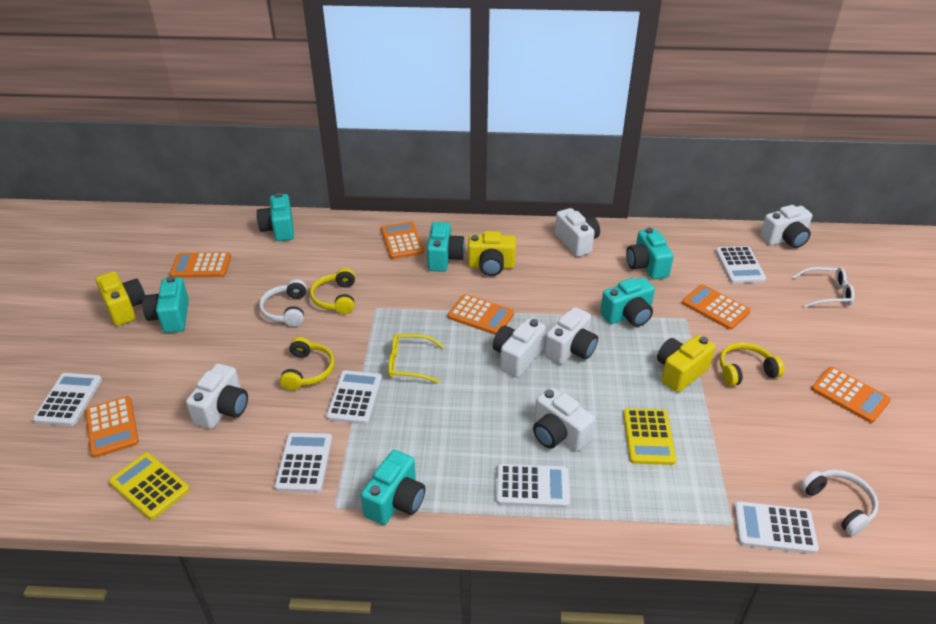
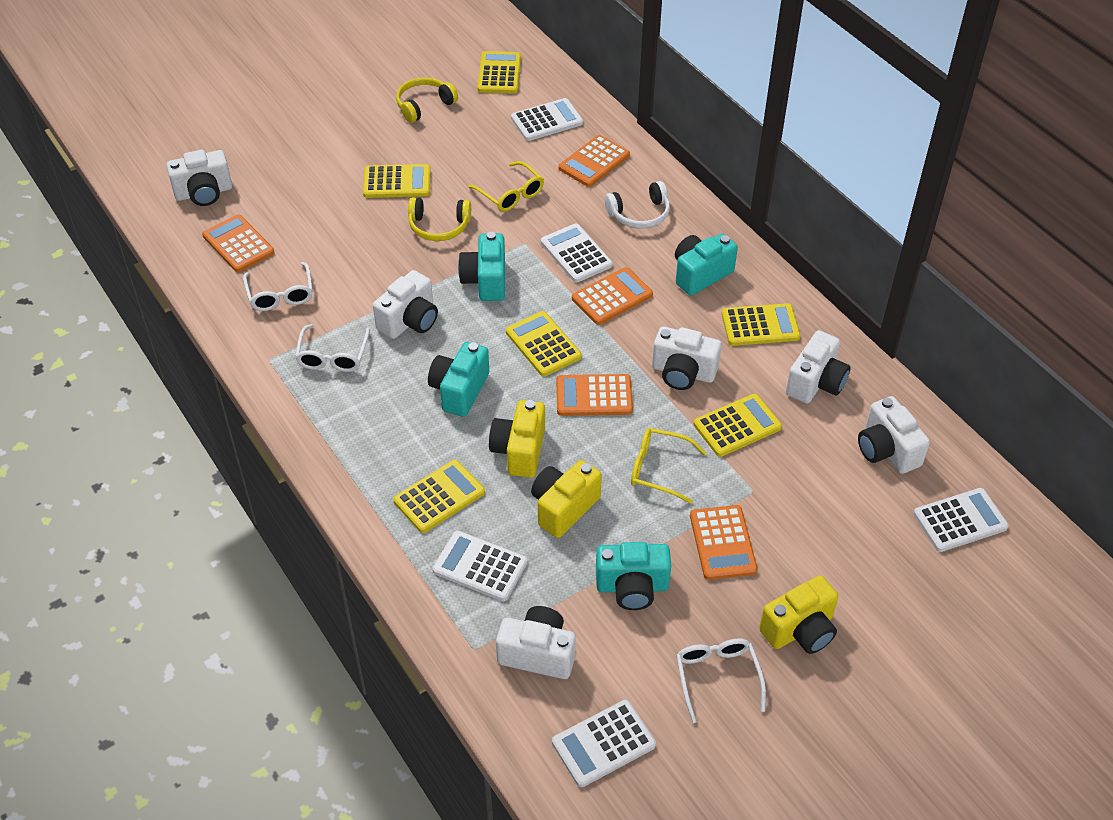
orange calculator: 6 -> 5
turquoise camera: 6 -> 4
white calculator: 6 -> 5
white glasses: 1 -> 3
white headphones: 2 -> 1
yellow calculator: 2 -> 6
yellow glasses: 1 -> 2
yellow headphones: 3 -> 2

